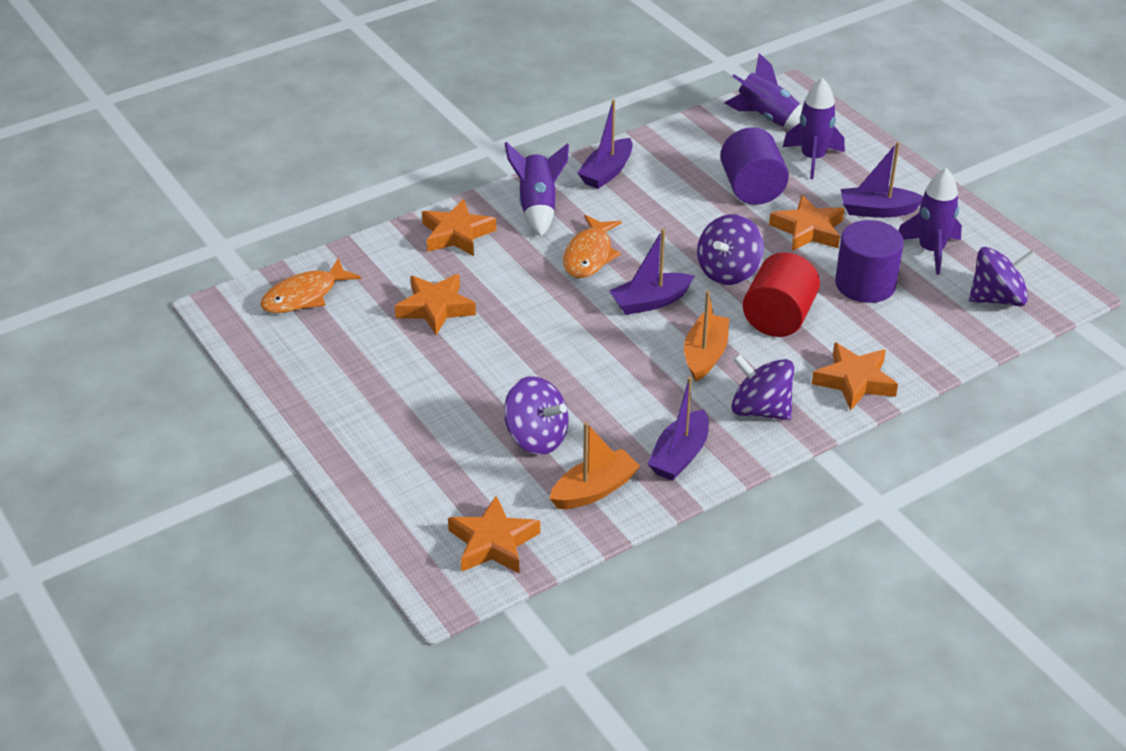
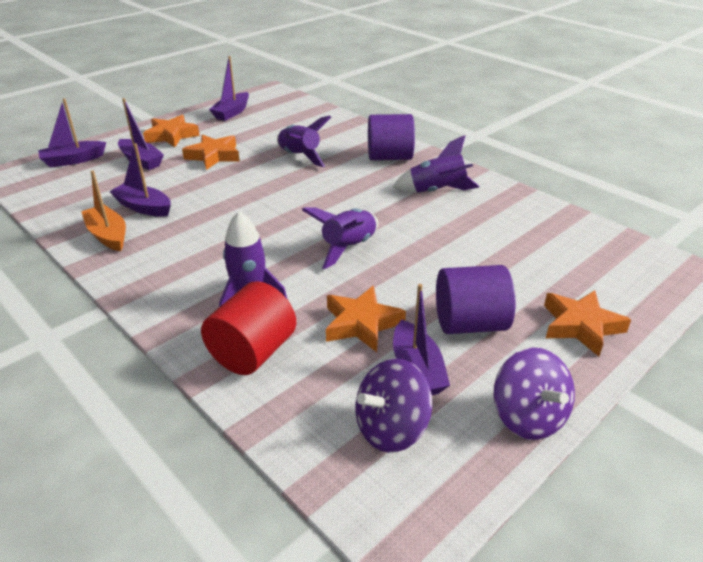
orange boat: 2 -> 1
orange fish: 2 -> 0
orange star: 5 -> 4
purple boat: 4 -> 5
purple spinning top: 4 -> 2

